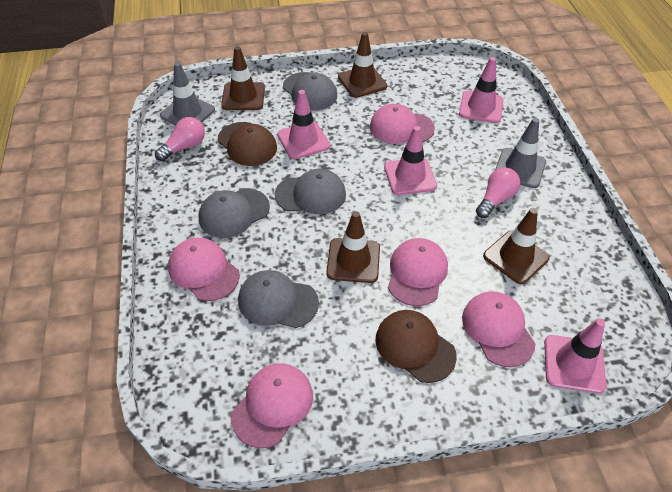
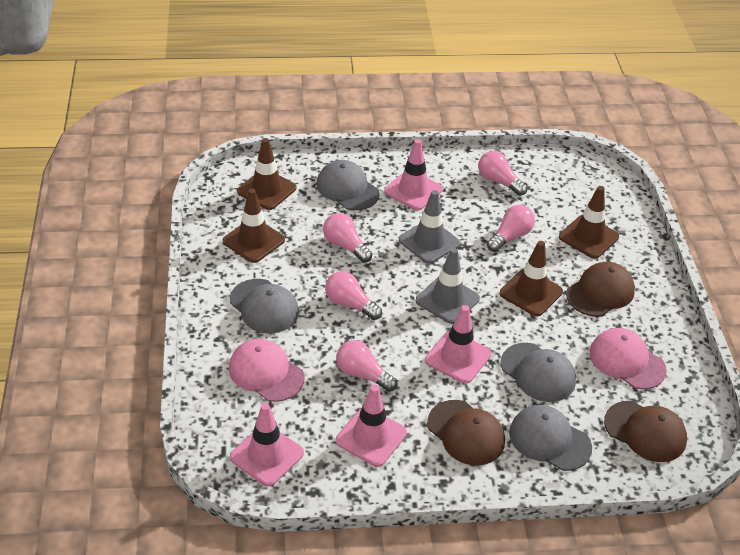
brown cap: 2 -> 3
pink cap: 5 -> 2
pink light bulb: 2 -> 5

